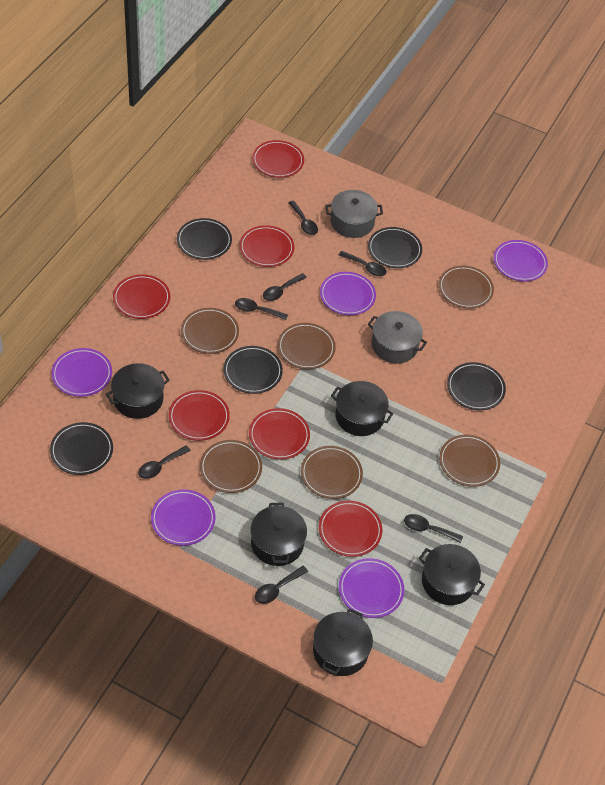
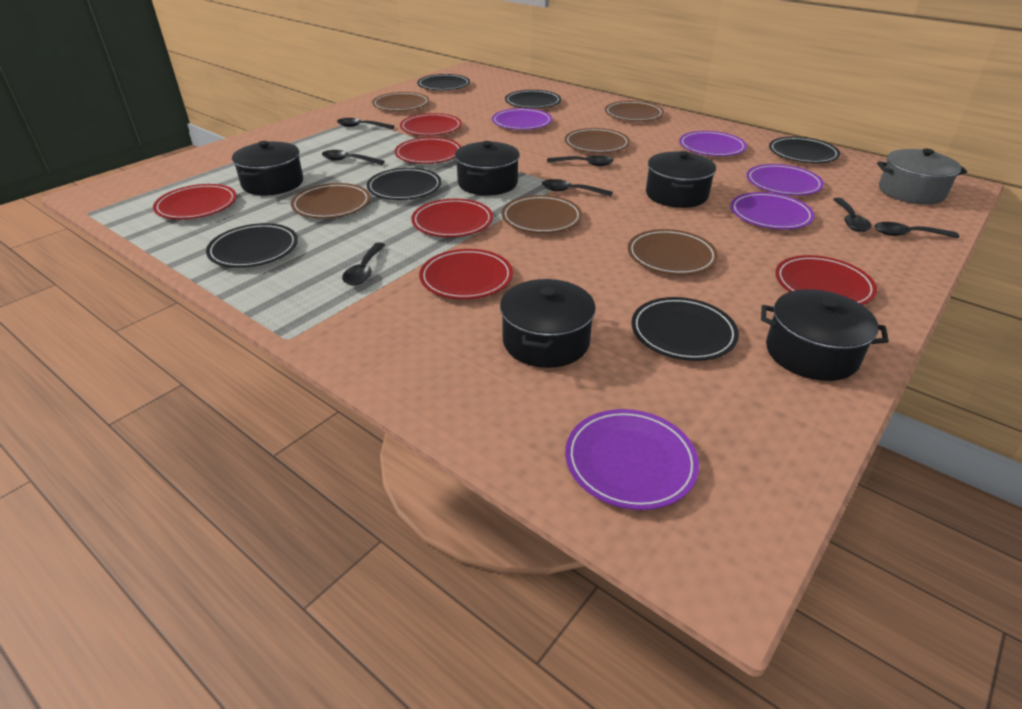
black plate: 5 -> 6
grey pot: 2 -> 1

